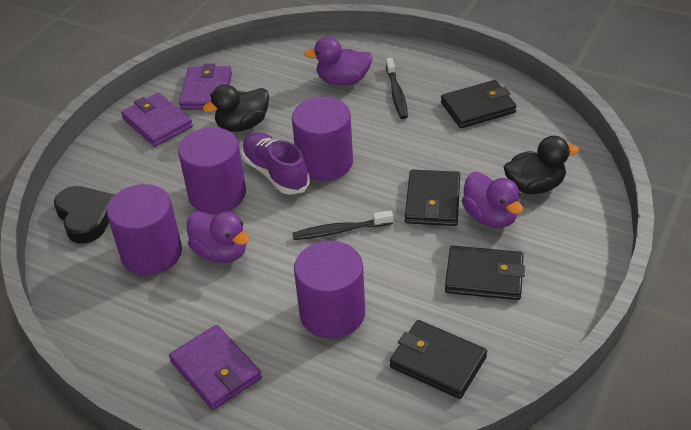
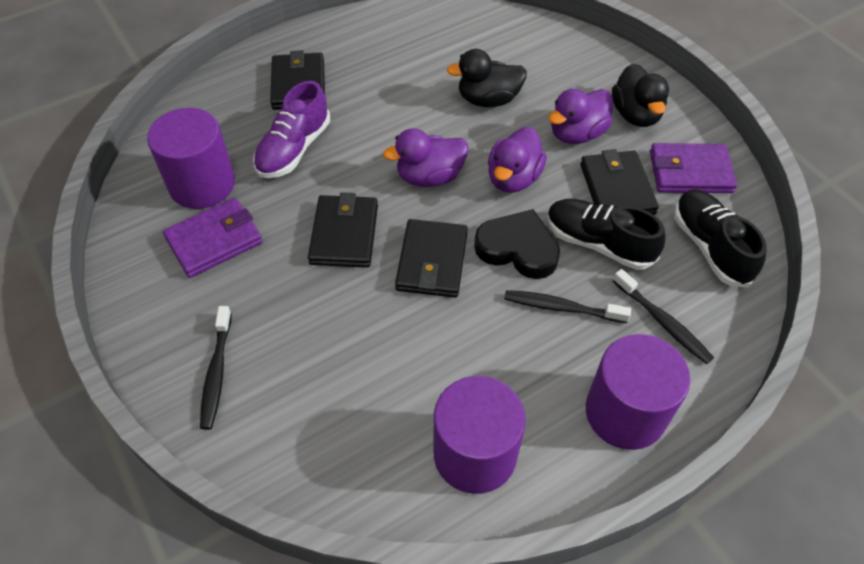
black shoe: 0 -> 2
black toothbrush: 2 -> 3
purple cylinder: 4 -> 3
purple wallet: 3 -> 2

